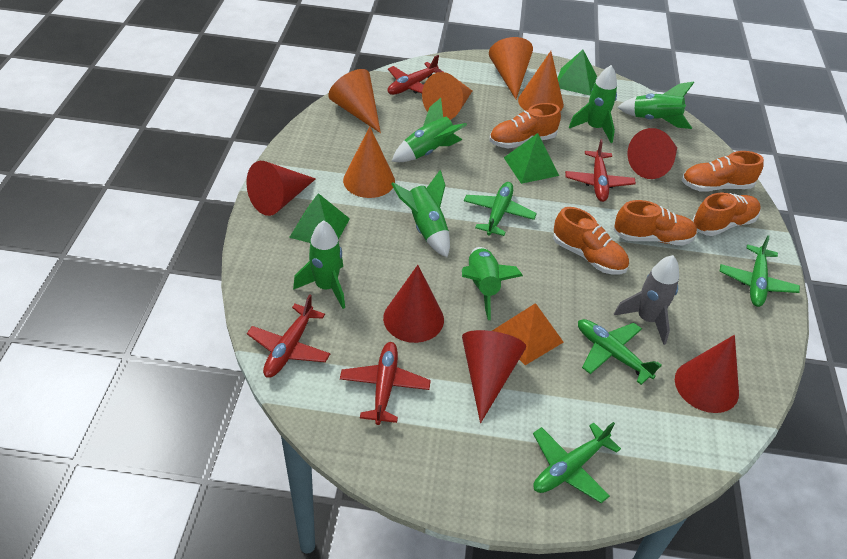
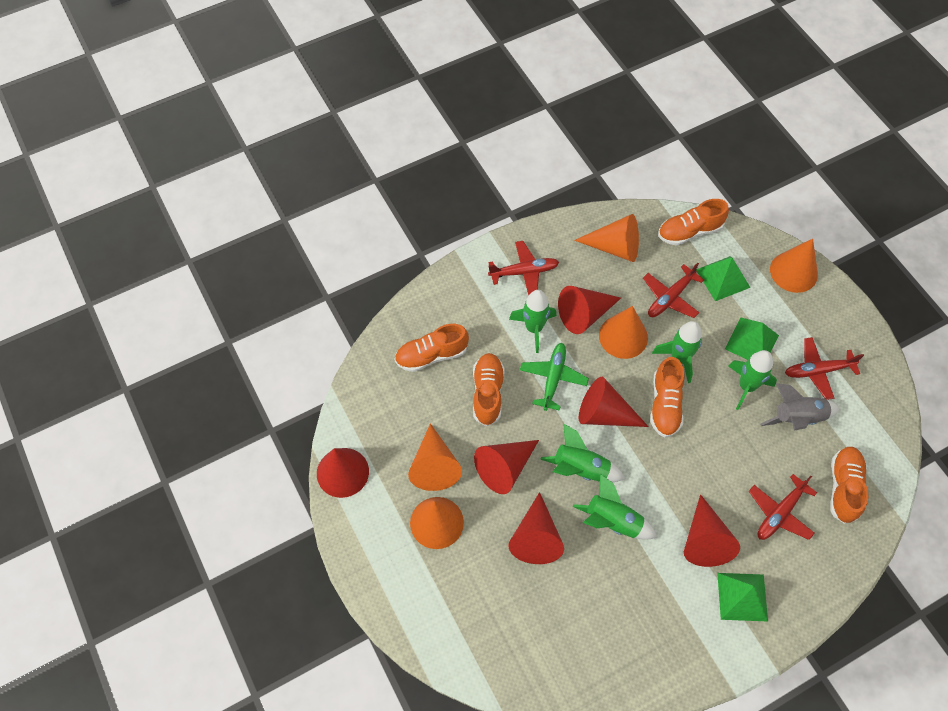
green plane: 4 -> 1
green rocket: 6 -> 5
orange pyramid: 1 -> 0
red cone: 5 -> 6

